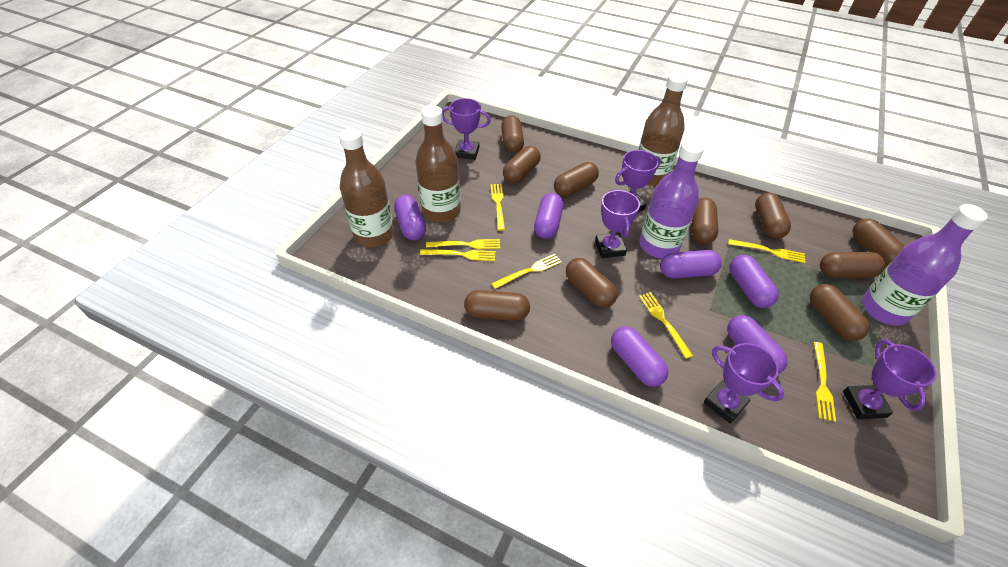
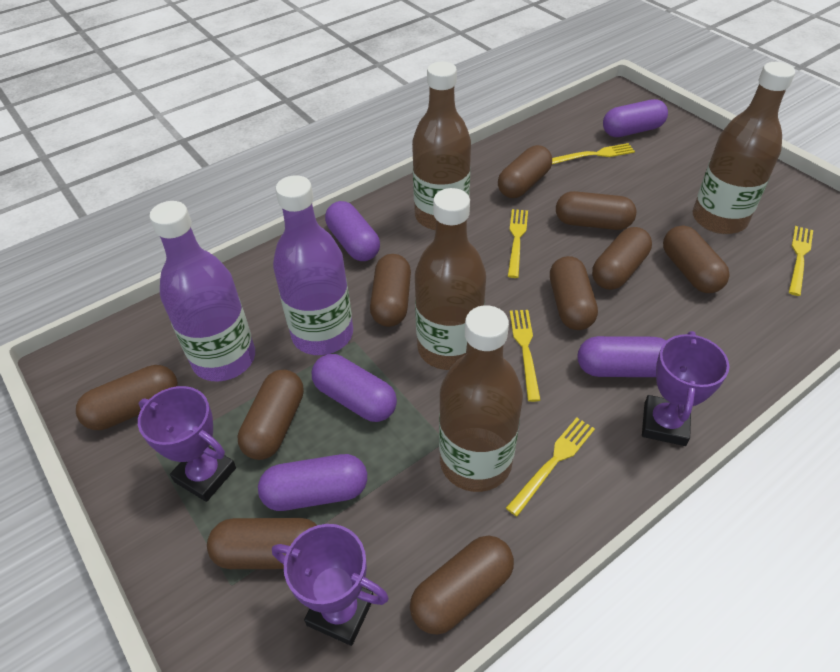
brown bottle: 3 -> 4
purple capsule: 6 -> 5
purple trophy: 5 -> 3
yellow fork: 7 -> 5

